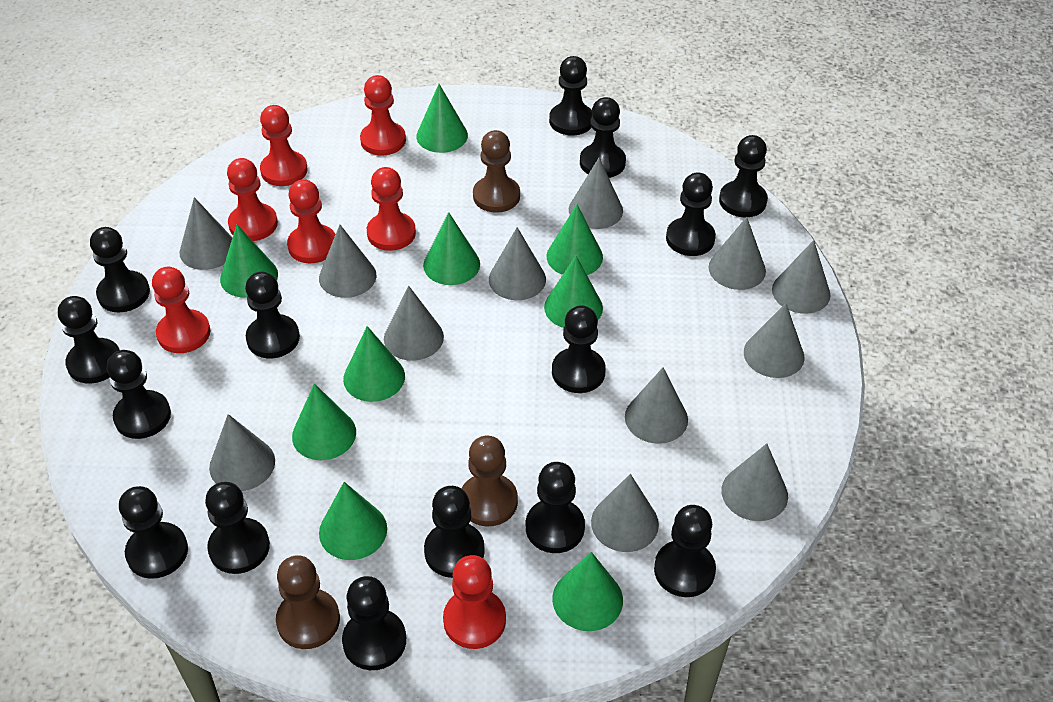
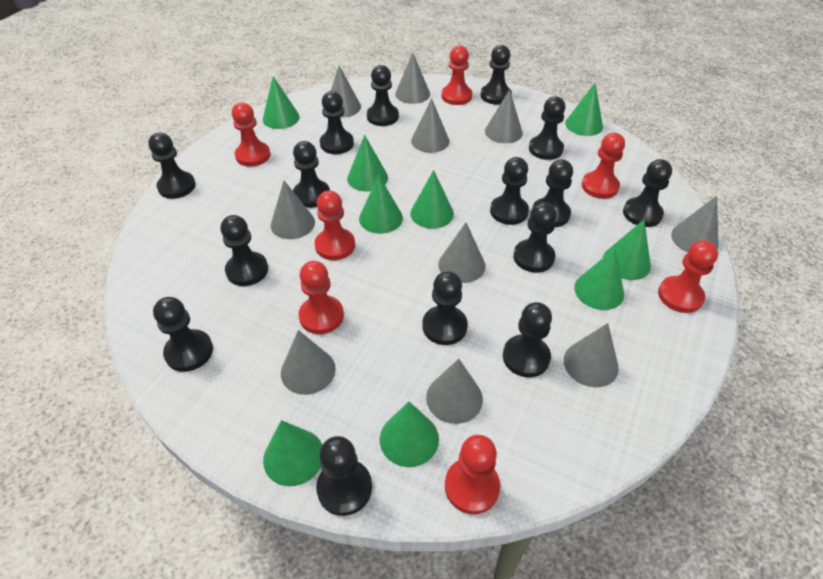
brown pawn: 3 -> 0
grey cone: 12 -> 10

